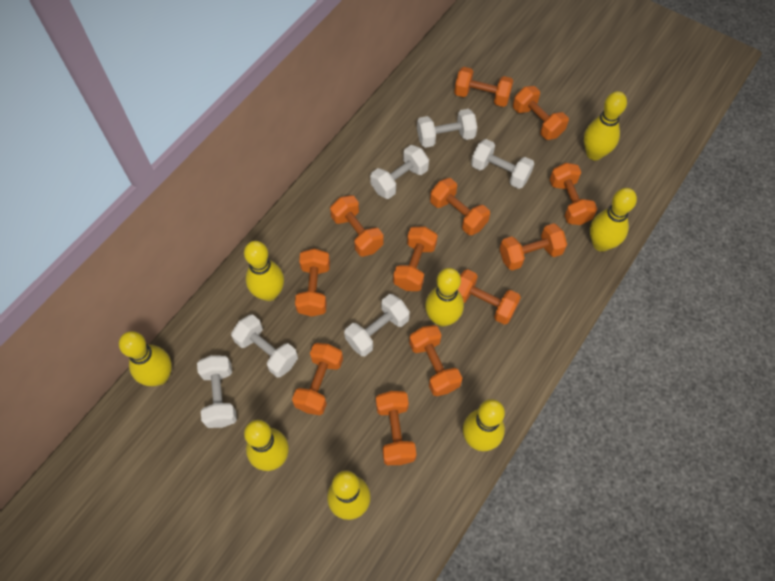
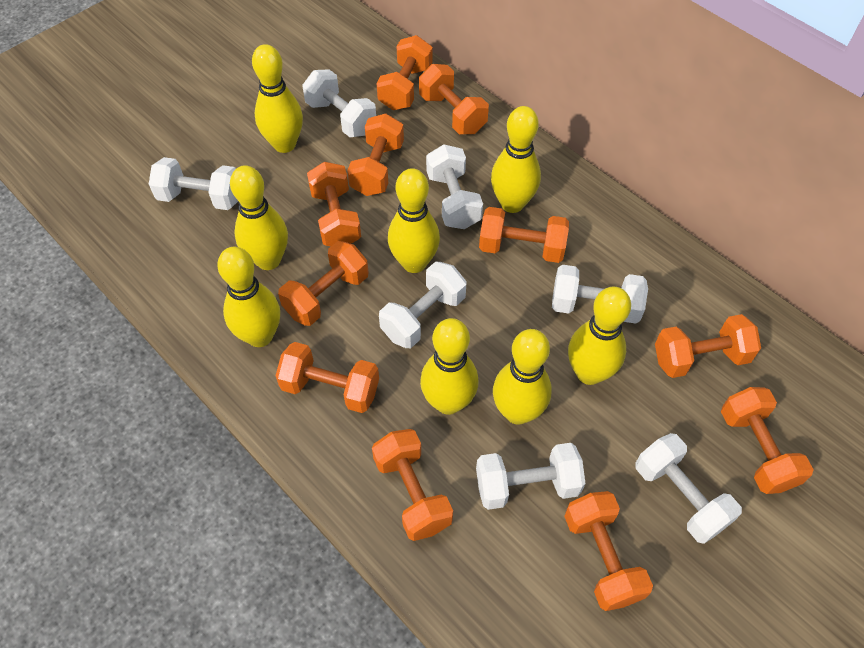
orange dumbbell: 12 -> 11
white dumbbell: 6 -> 7

